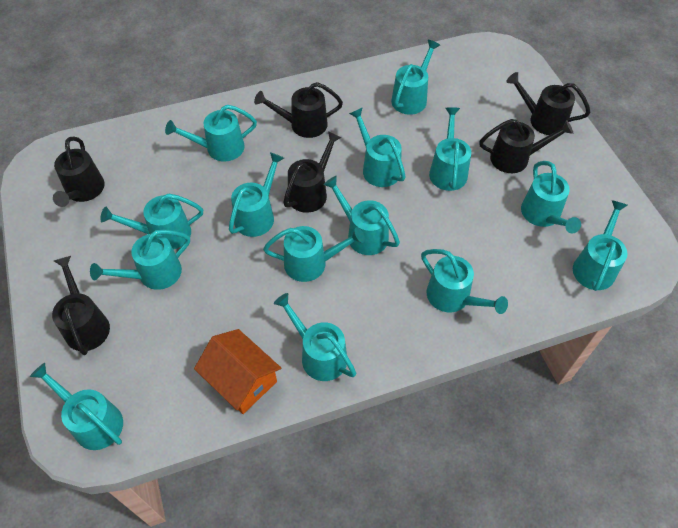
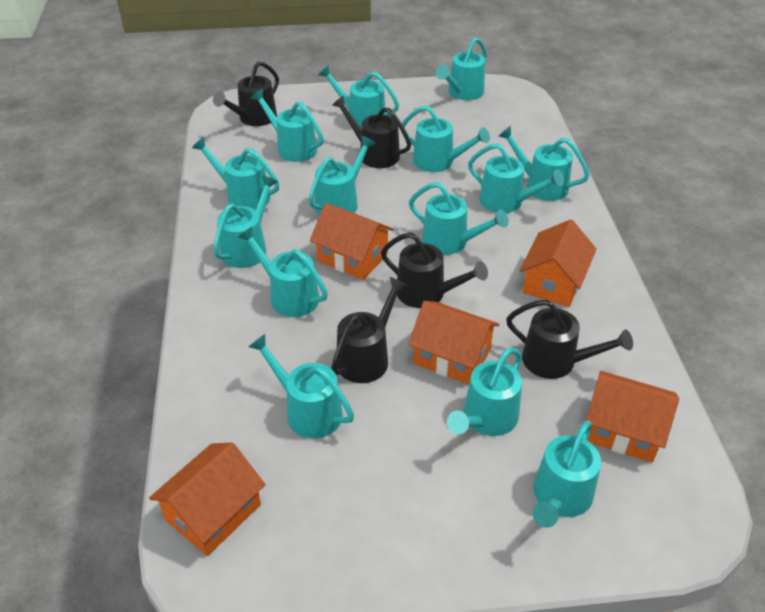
black watering can: 6 -> 5
orange house: 1 -> 5

